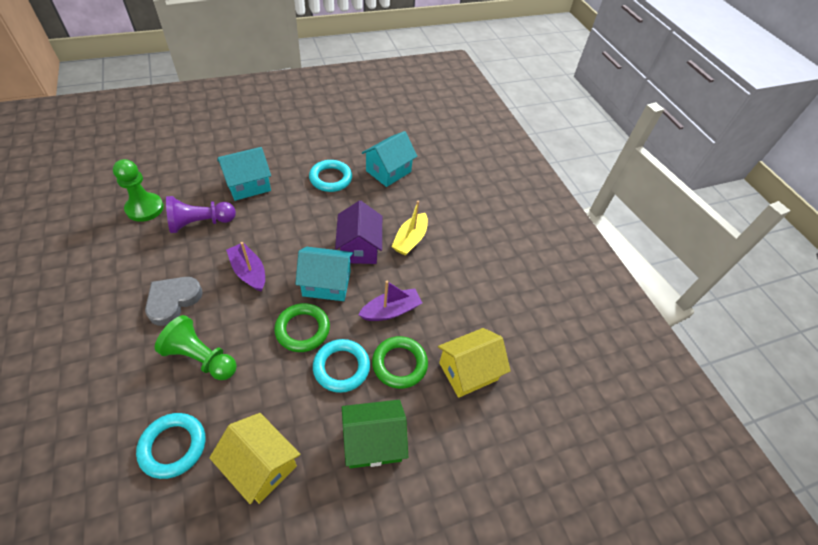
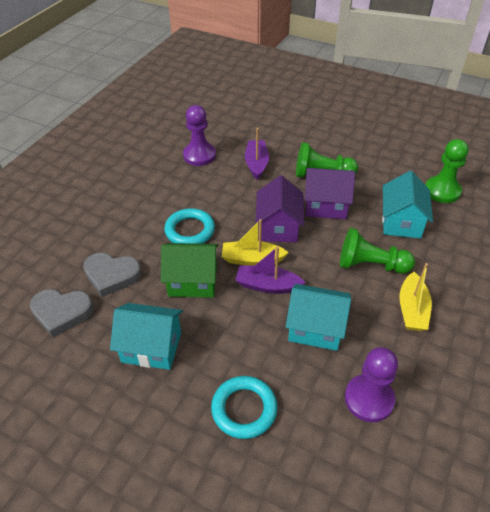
green pawn: 2 -> 3
green ring: 2 -> 0
grey heart: 1 -> 2
purple house: 1 -> 2
purple pawn: 1 -> 2
turquoise ring: 3 -> 2
yellow boat: 1 -> 2
yellow house: 2 -> 0

